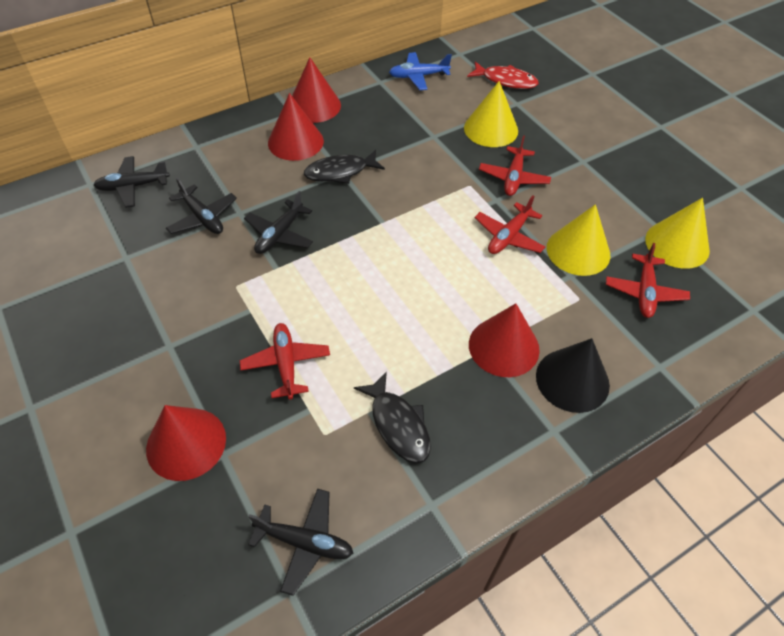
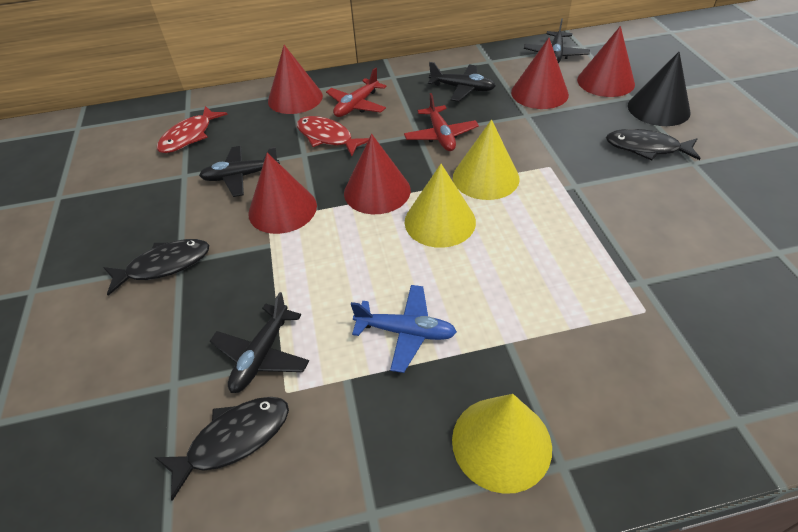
black fish: 2 -> 3
red cone: 4 -> 5
red fish: 1 -> 2
red plane: 4 -> 2

